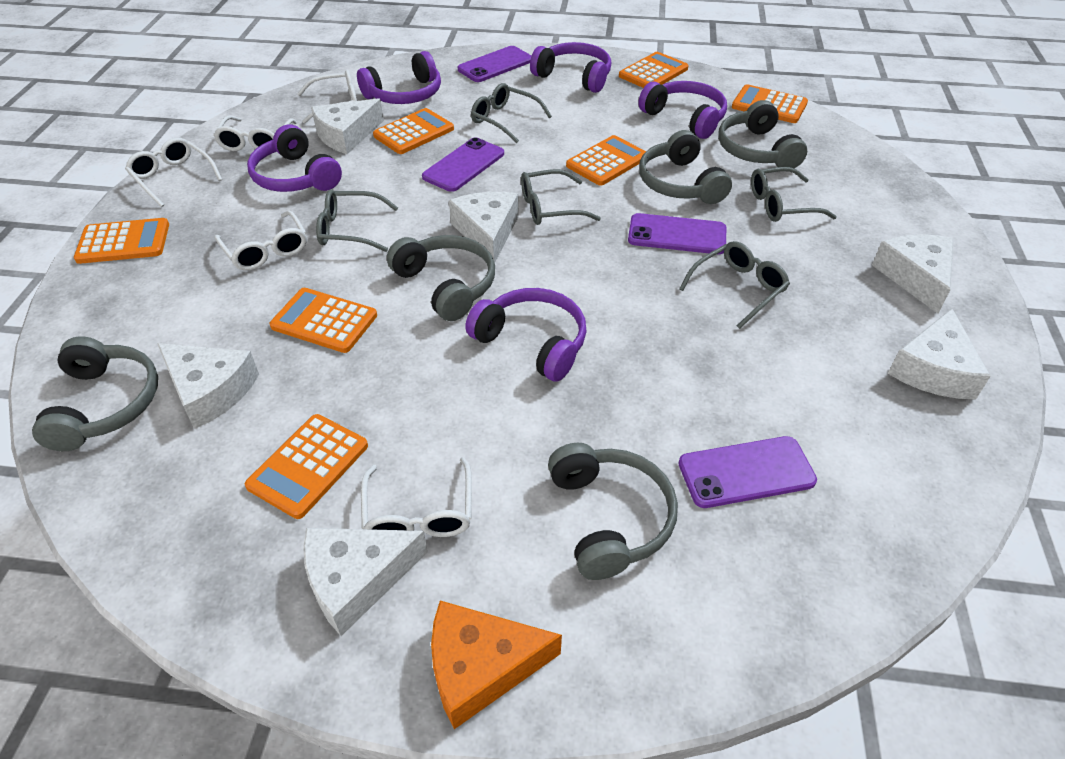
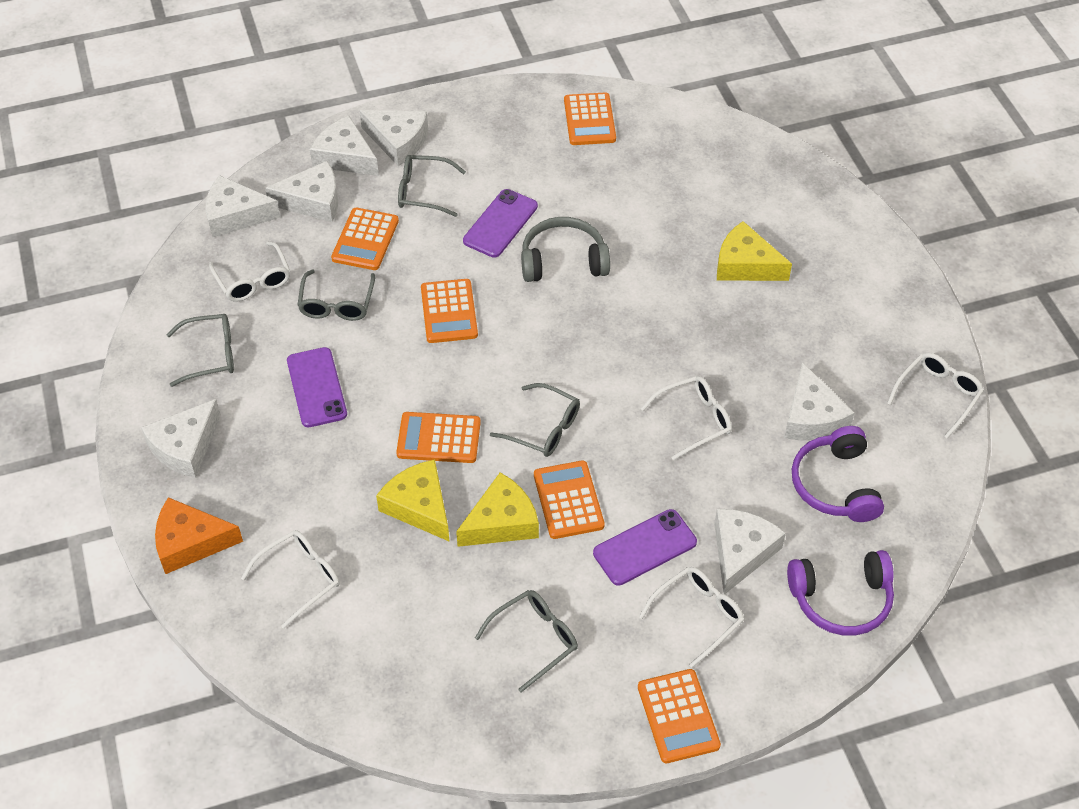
grey headphones: 5 -> 1
orange calculator: 7 -> 6
purple headphones: 5 -> 2
purple phone: 4 -> 3
white cheese: 6 -> 7
yellow cheese: 0 -> 3

